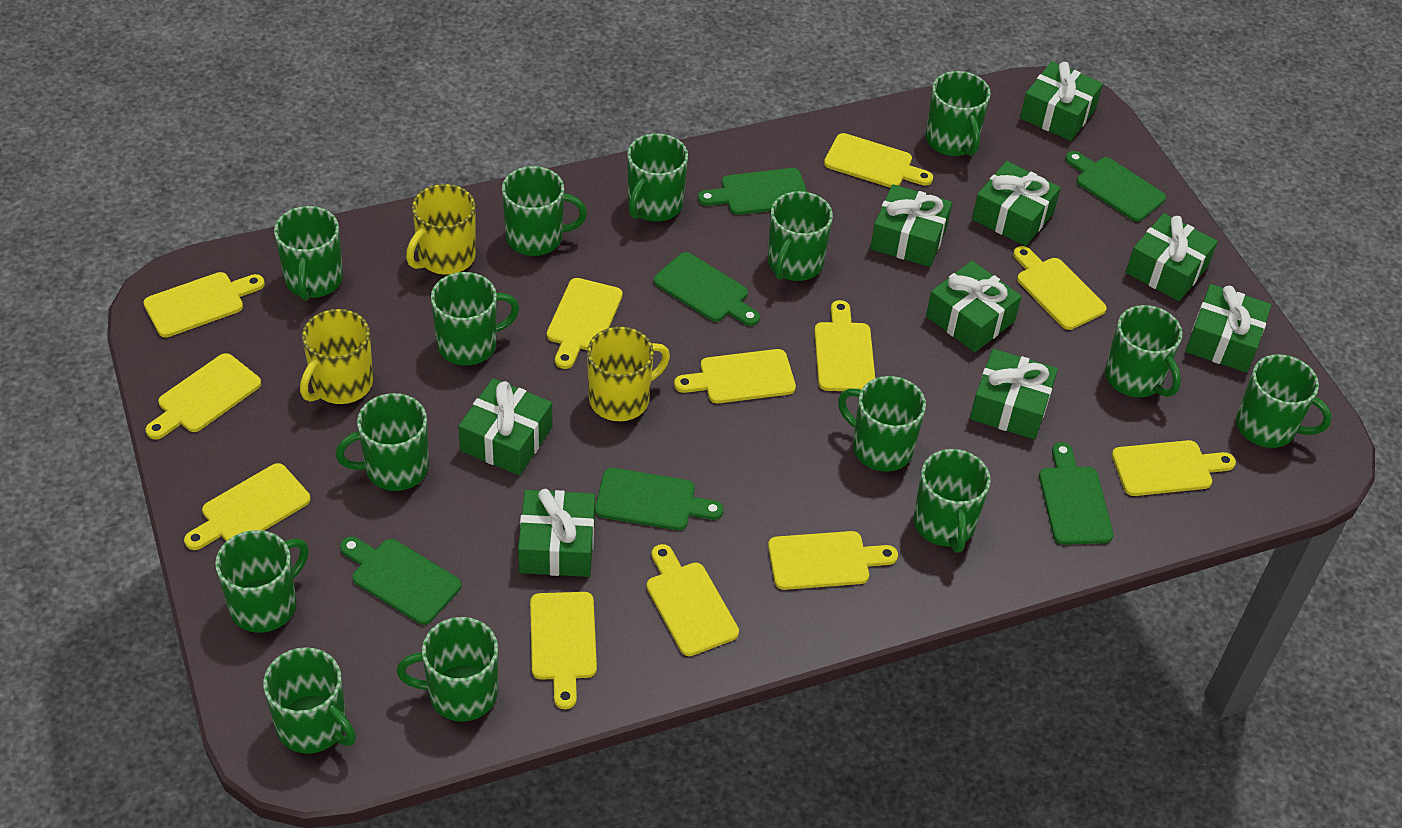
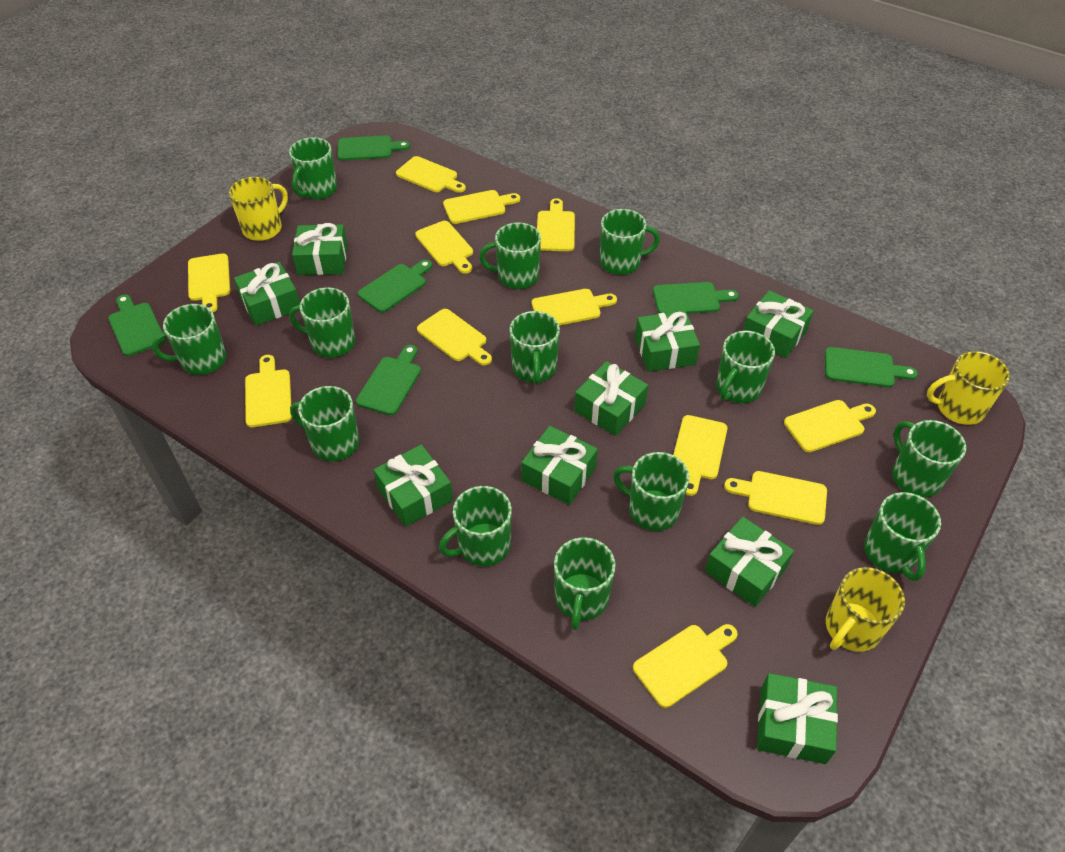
green mug: 14 -> 13

